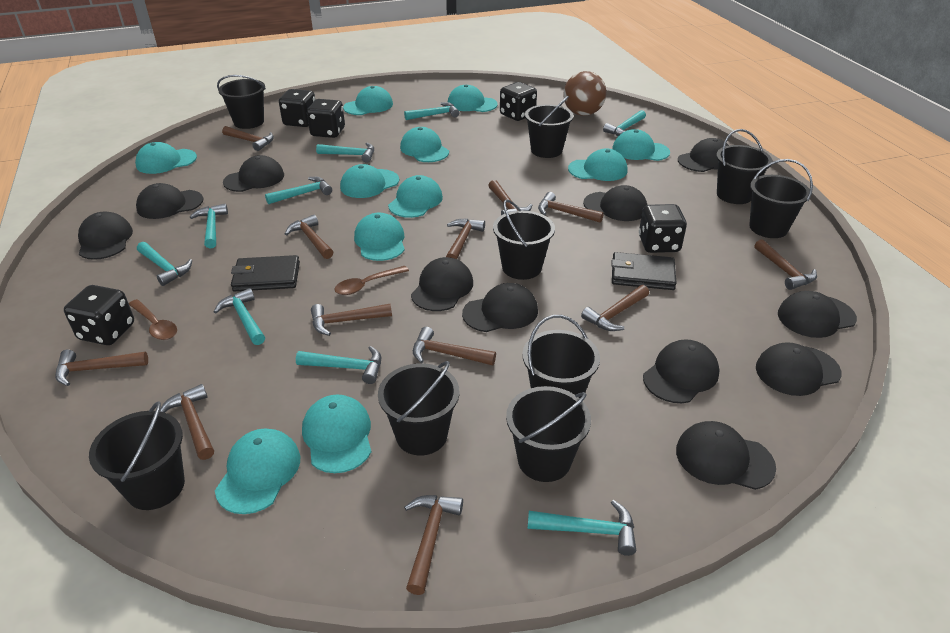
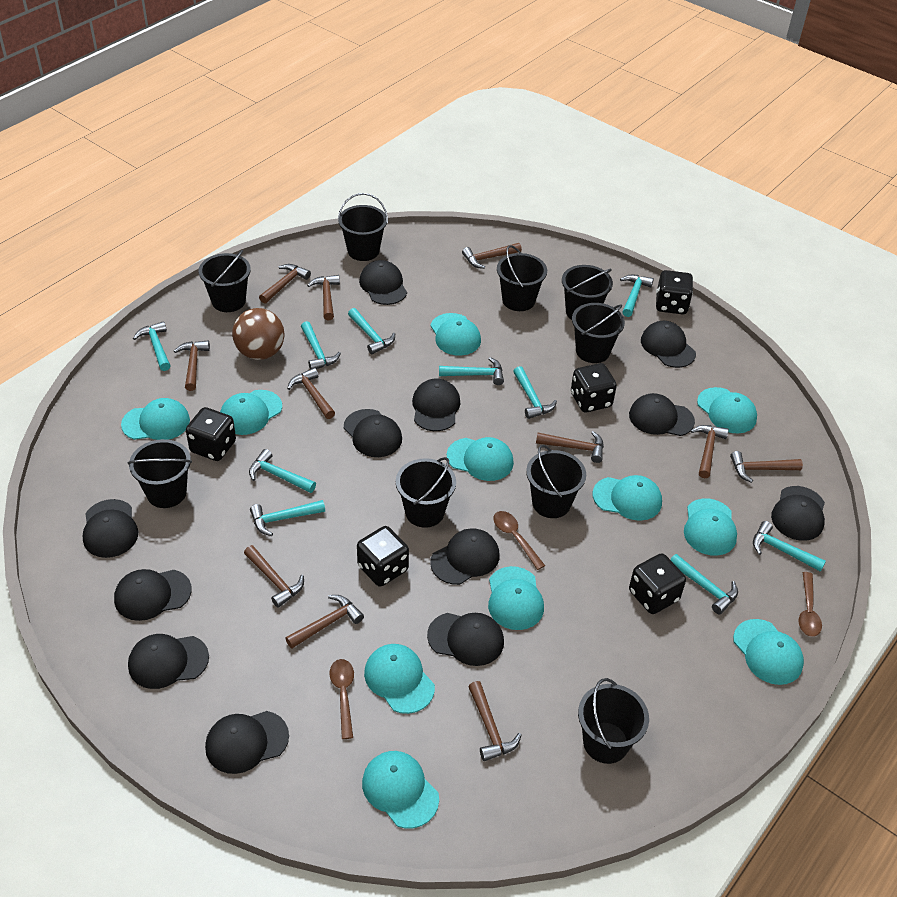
black cap: 11 -> 12
black wallet: 2 -> 0
brown hammer: 12 -> 11
brown spoon: 2 -> 3
turquoise hammer: 9 -> 10

